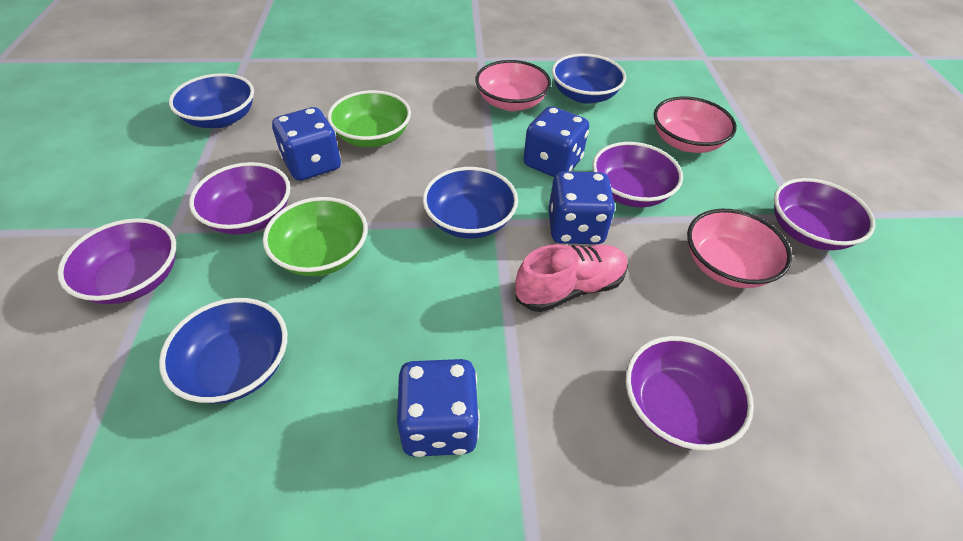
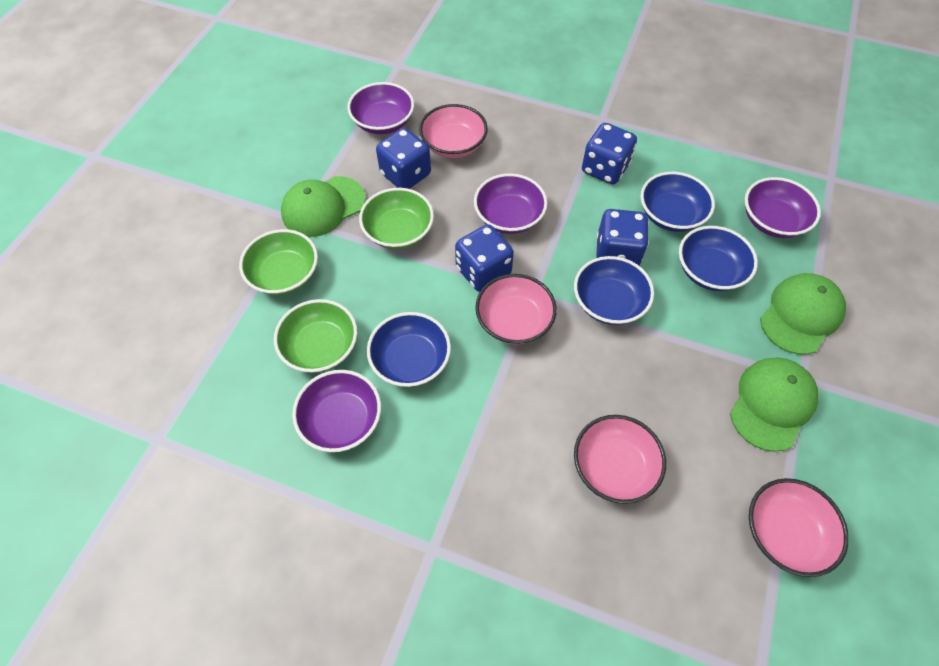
green bowl: 2 -> 3
green cap: 0 -> 3
pink bowl: 3 -> 4
pink shoe: 1 -> 0
purple bowl: 5 -> 4

